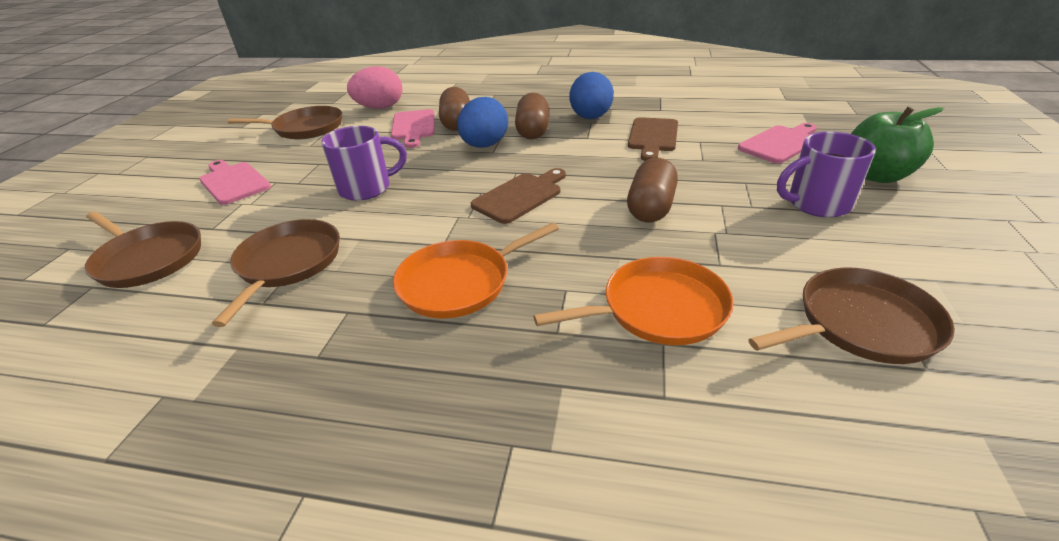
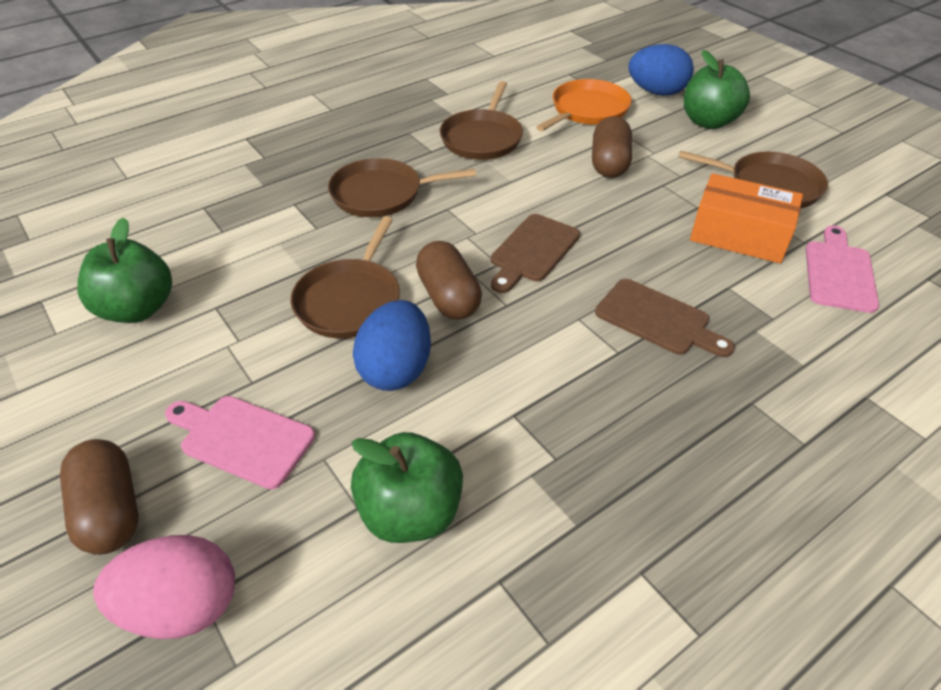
green apple: 1 -> 3
orange box: 0 -> 1
orange pan: 2 -> 1
pink cutting board: 3 -> 2
purple mug: 2 -> 0

